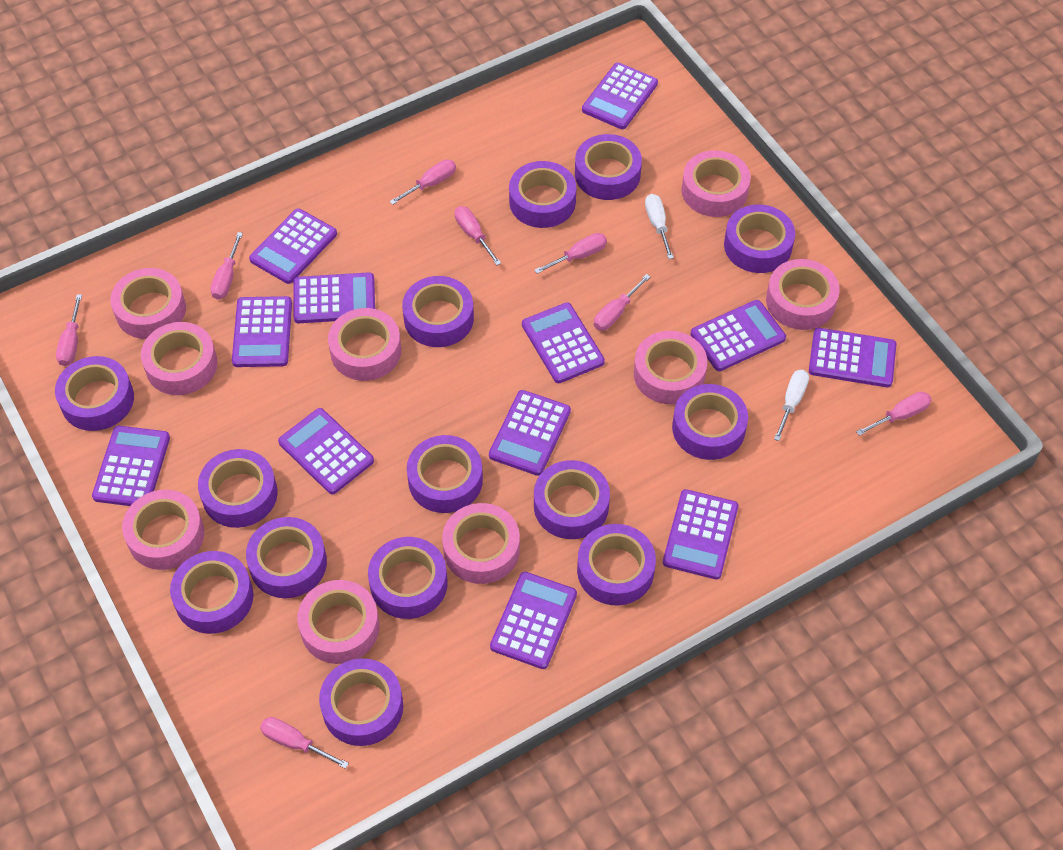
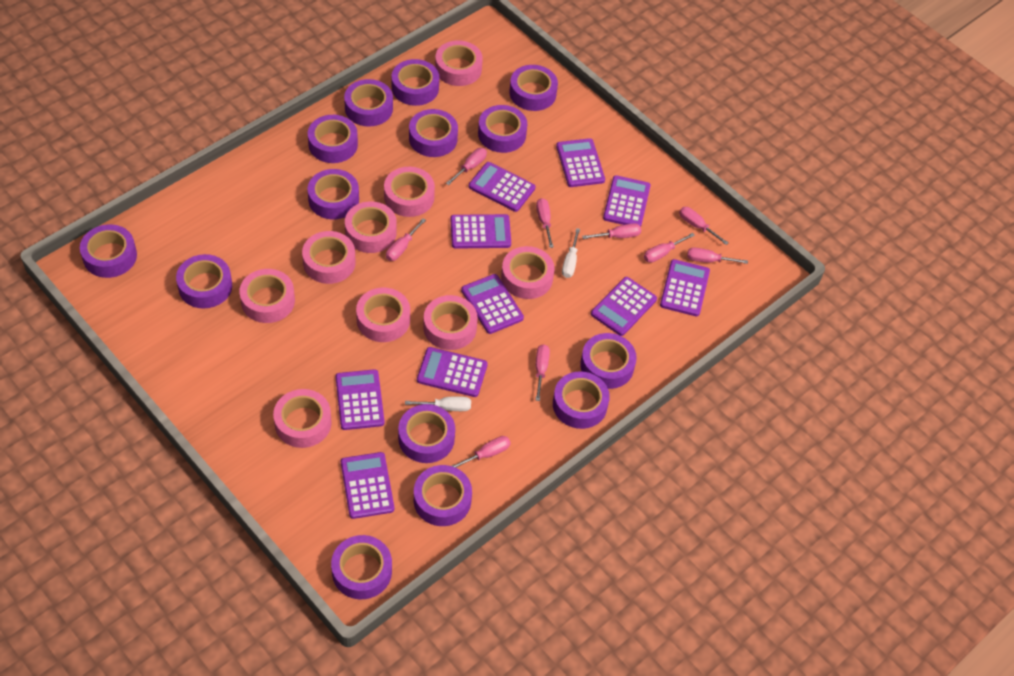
pink screwdriver: 8 -> 9
purple calculator: 12 -> 10

